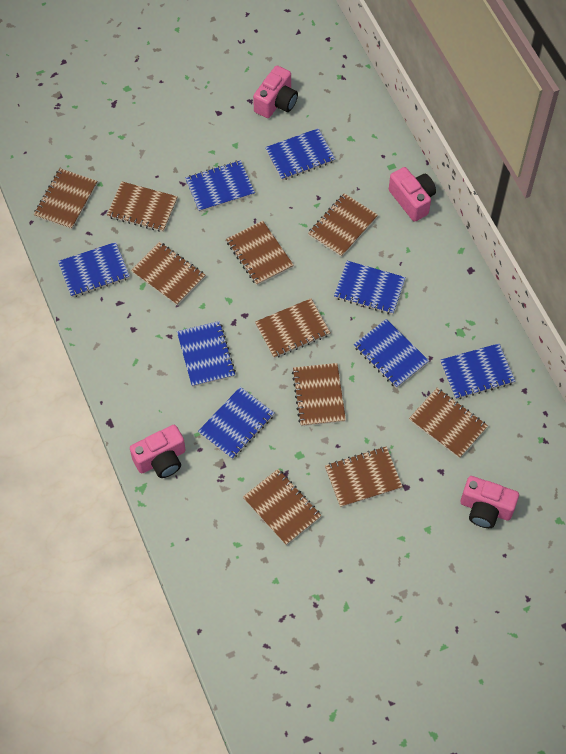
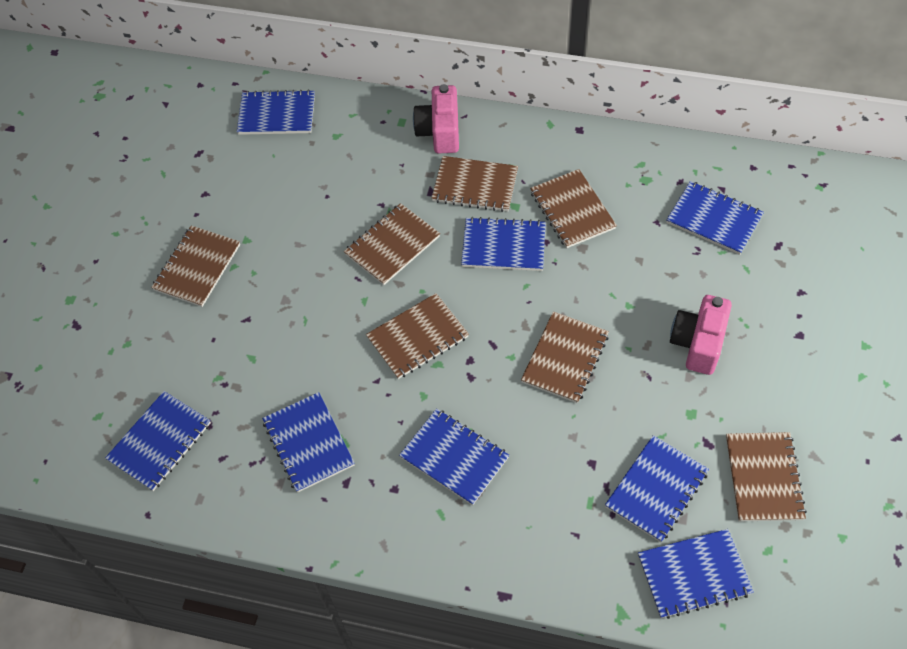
brown notebook: 10 -> 7
pink camera: 4 -> 2

